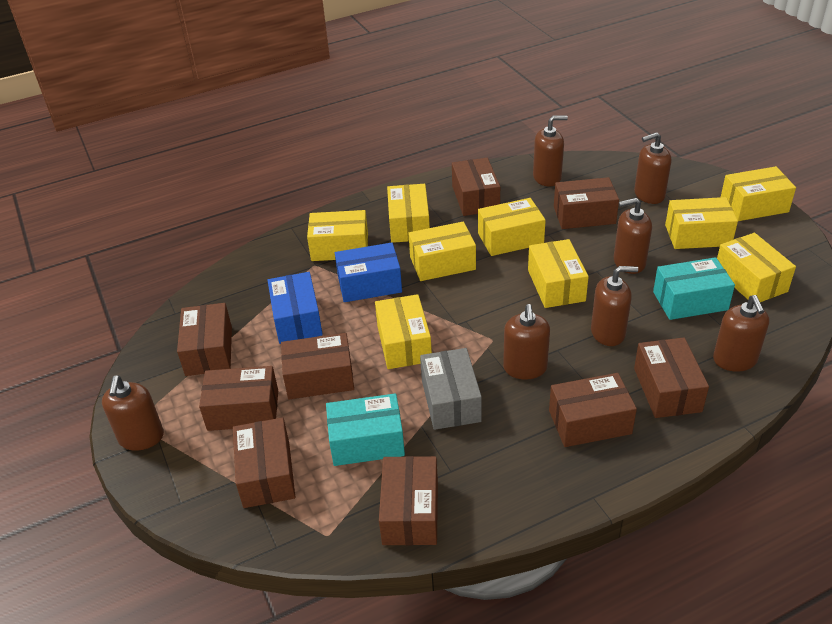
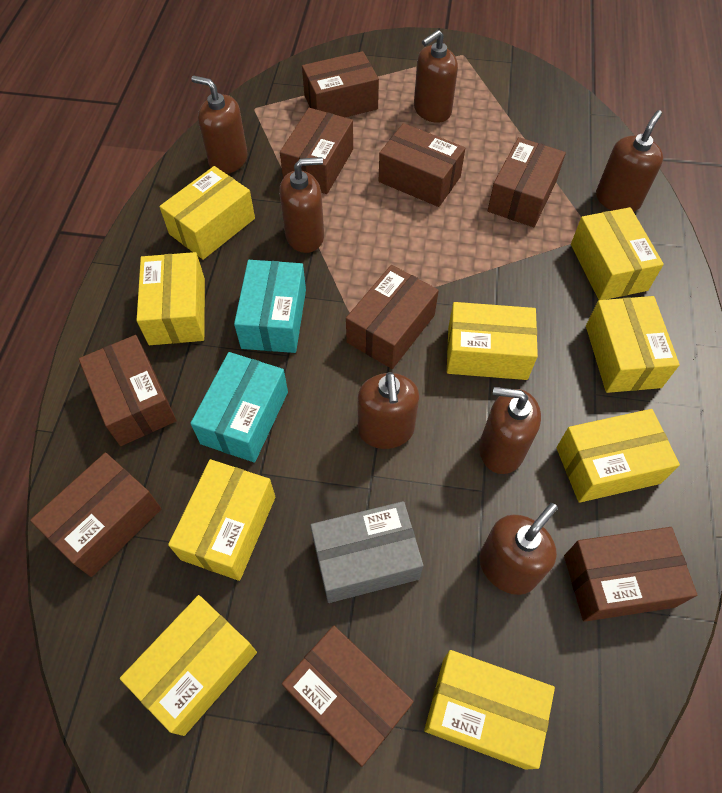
blue box: 2 -> 0

